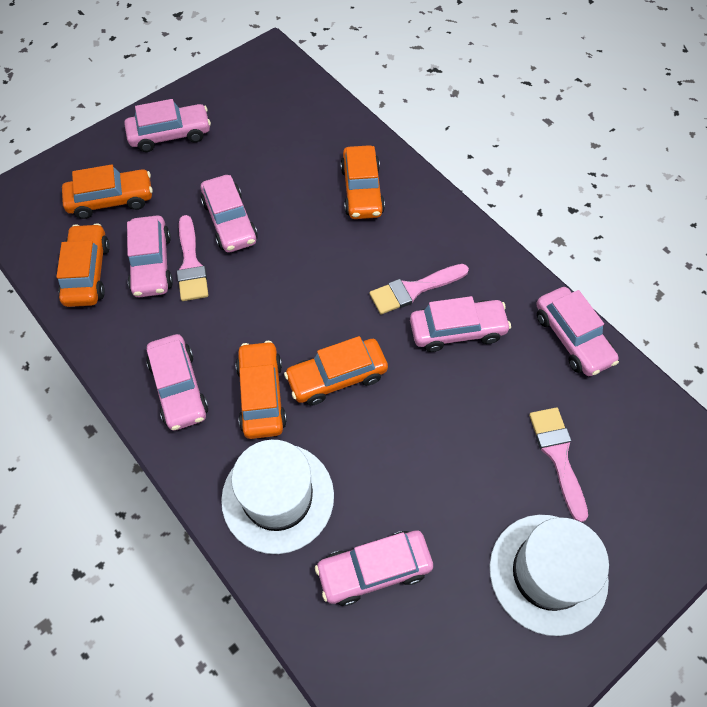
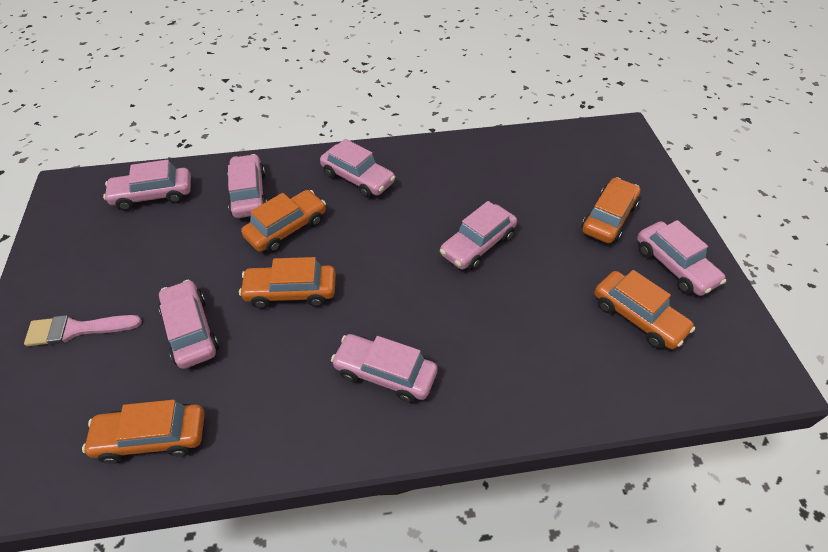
pink brush: 3 -> 1
white hat: 2 -> 0

